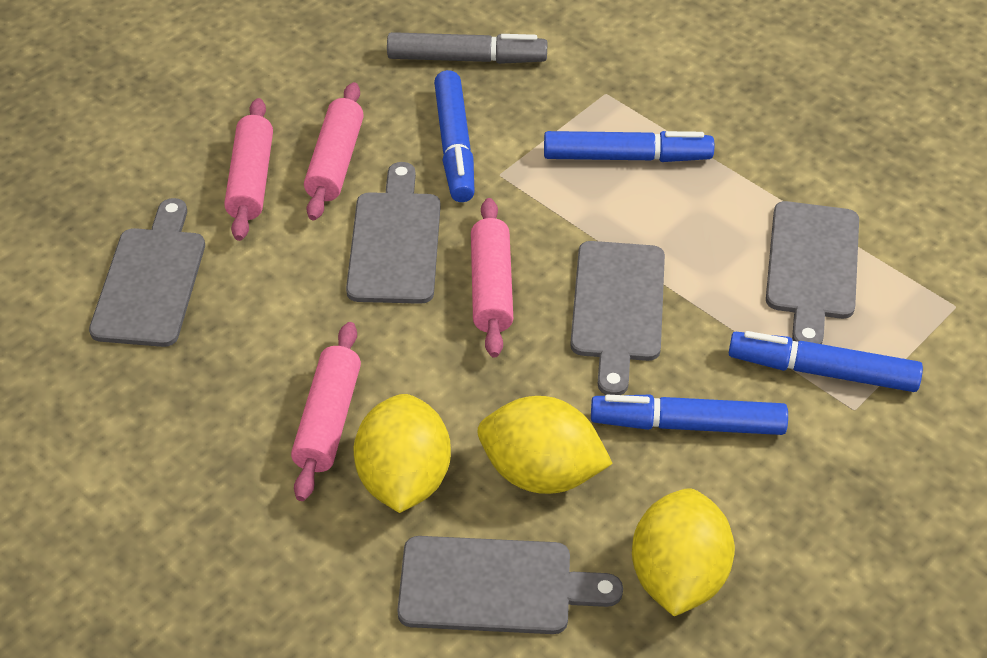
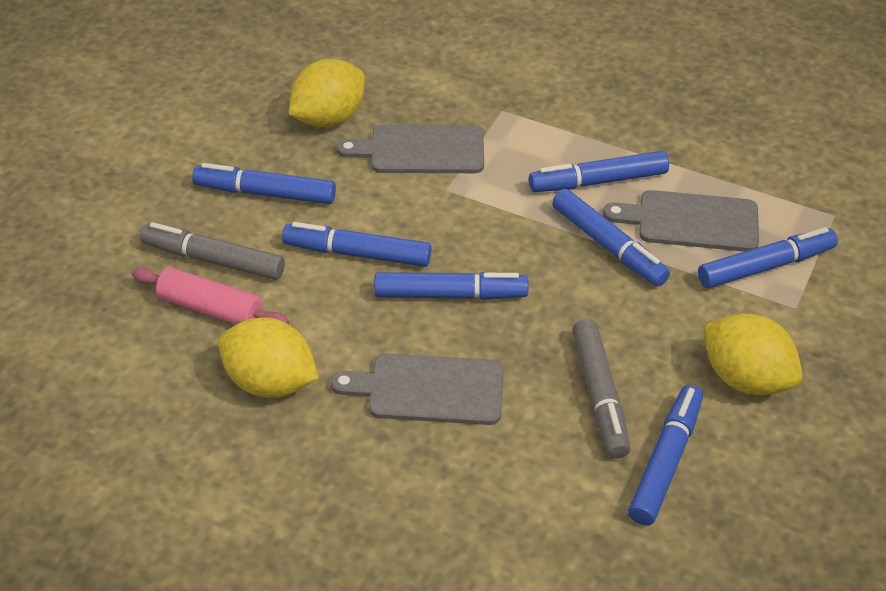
blue marker: 4 -> 7
grey cutting board: 5 -> 3
grey marker: 1 -> 2
pink rolling pin: 4 -> 1

